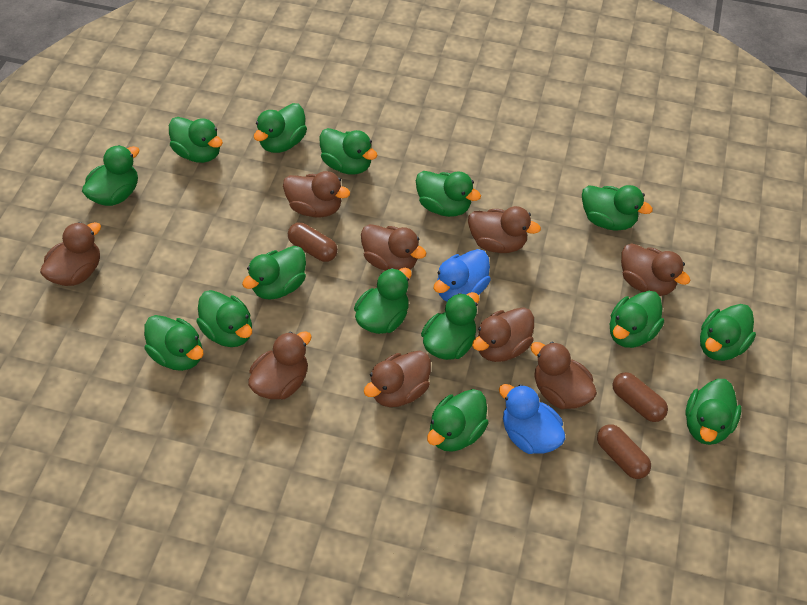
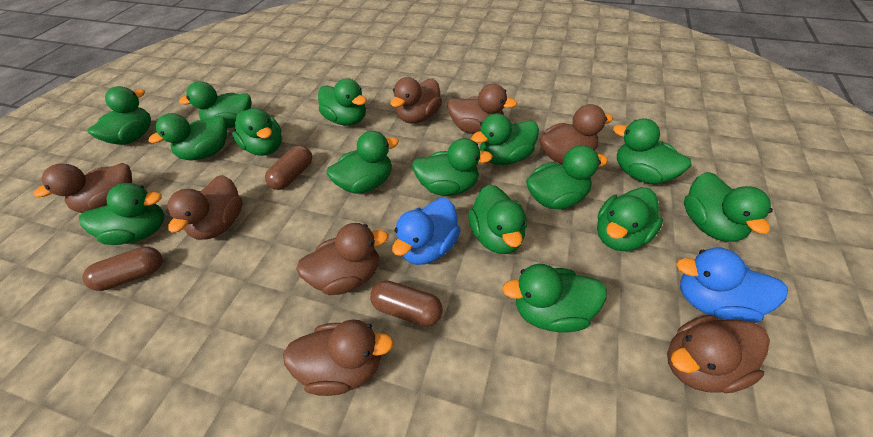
brown duck: 9 -> 8

